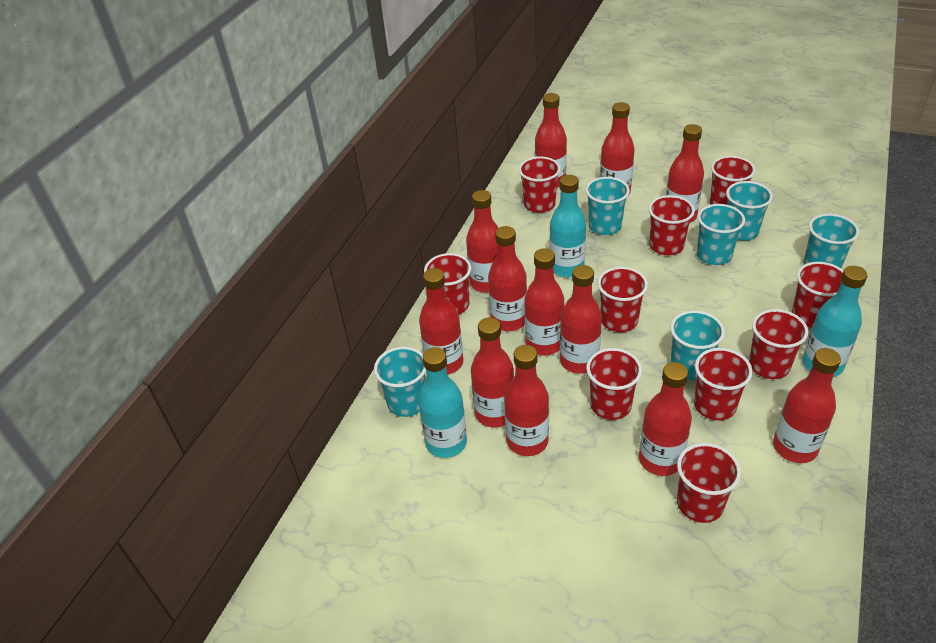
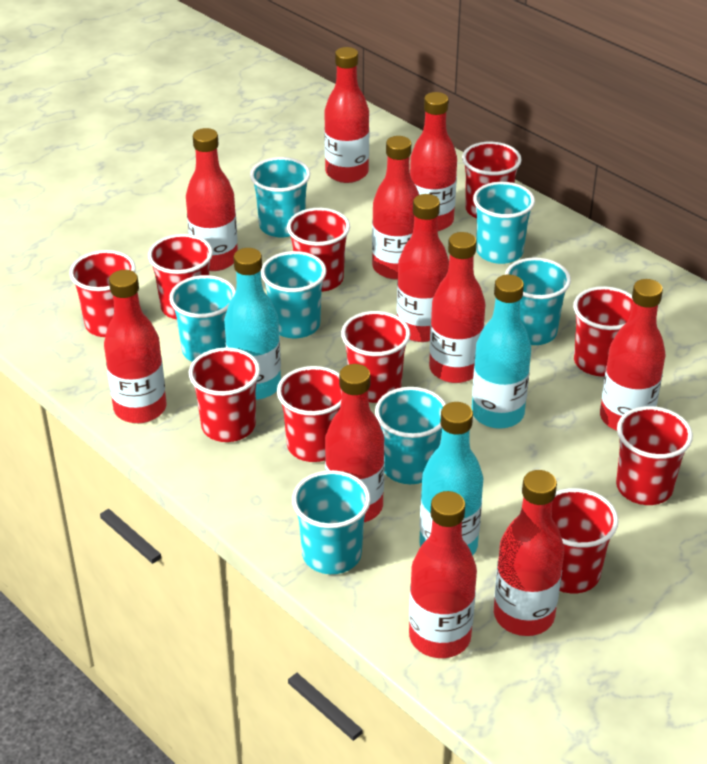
red bottle: 12 -> 11
turquoise cup: 6 -> 7

